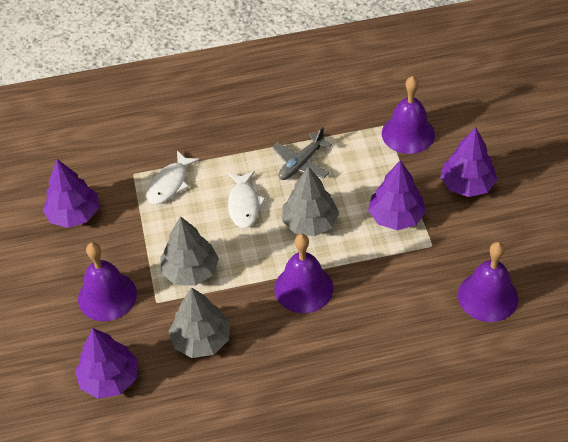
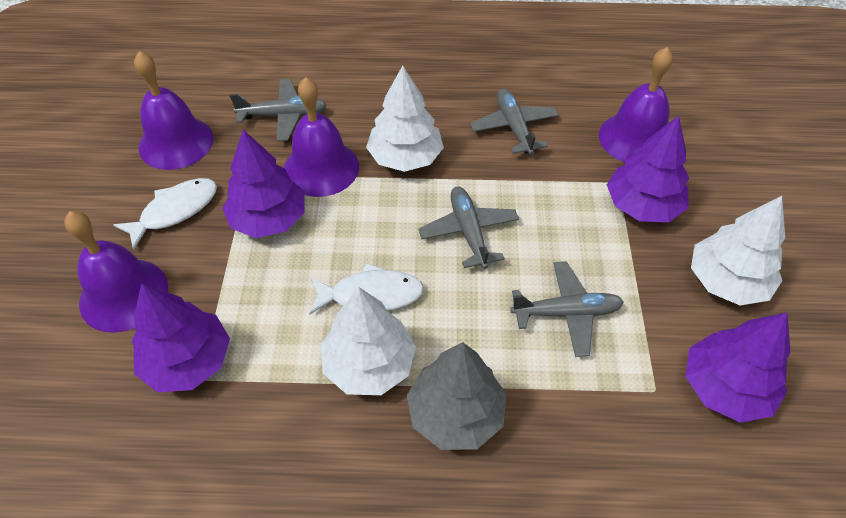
grey plane: 1 -> 4
grey tree: 3 -> 1
white tree: 0 -> 3

